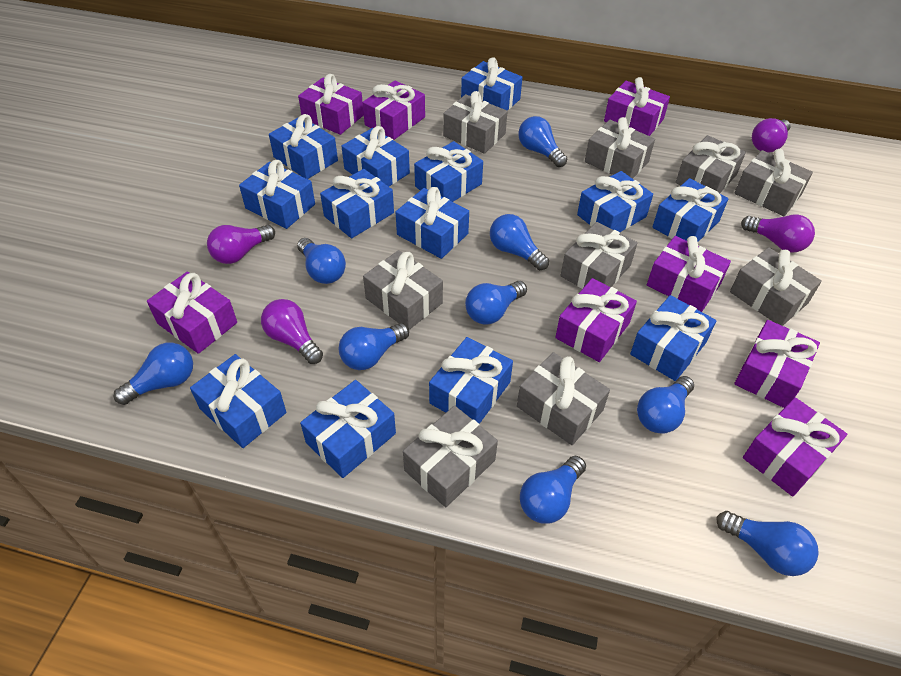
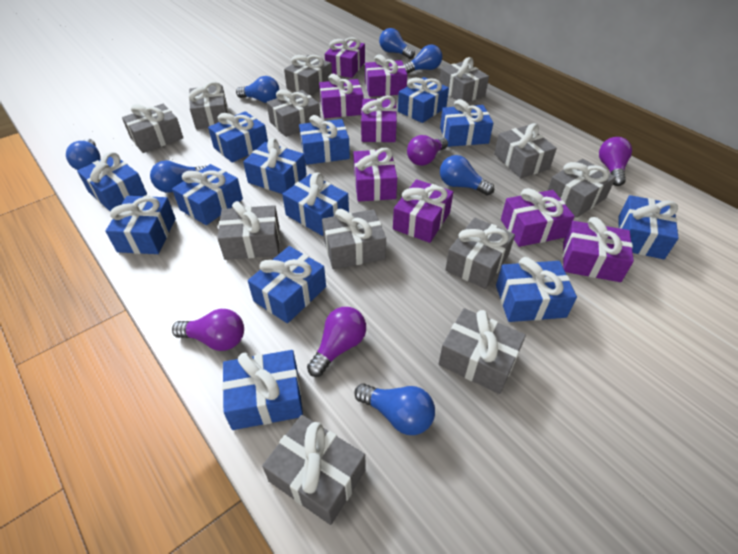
blue light bulb: 9 -> 7
grey gift: 9 -> 12

